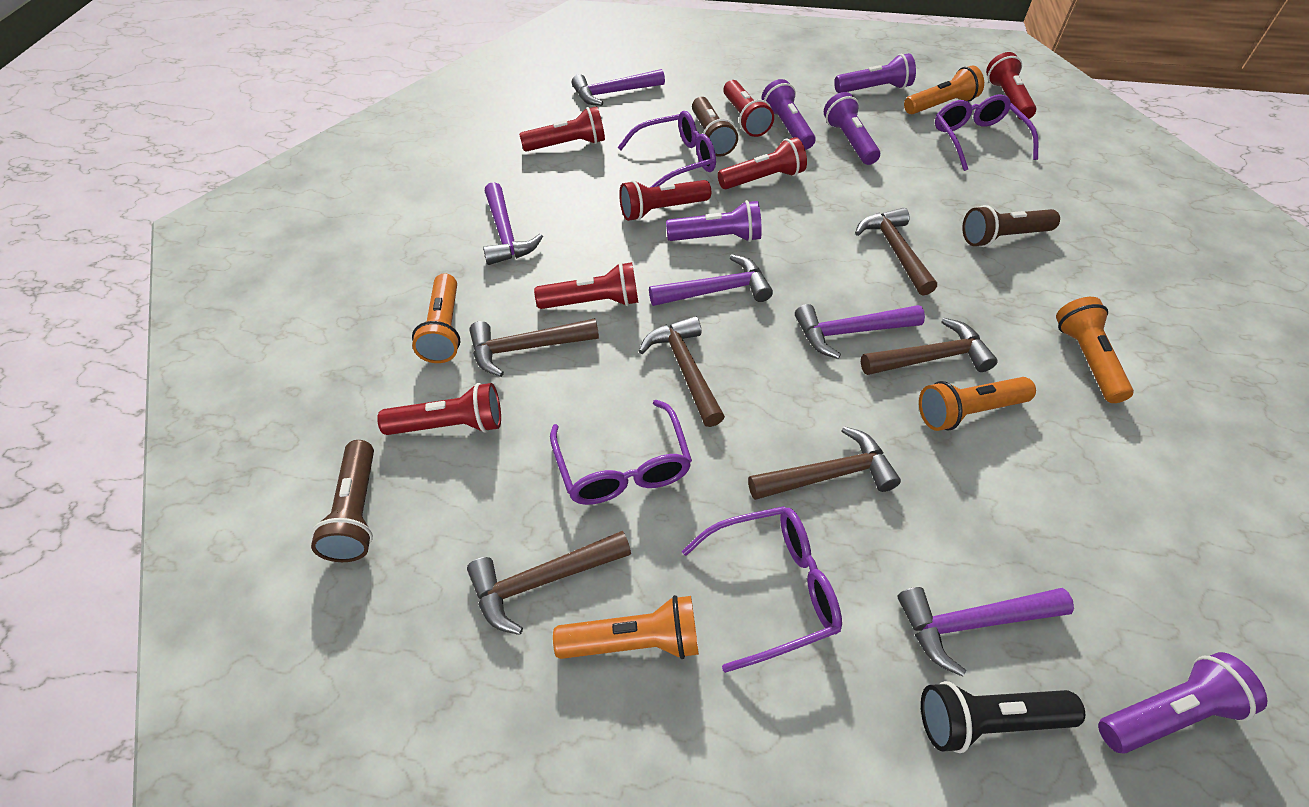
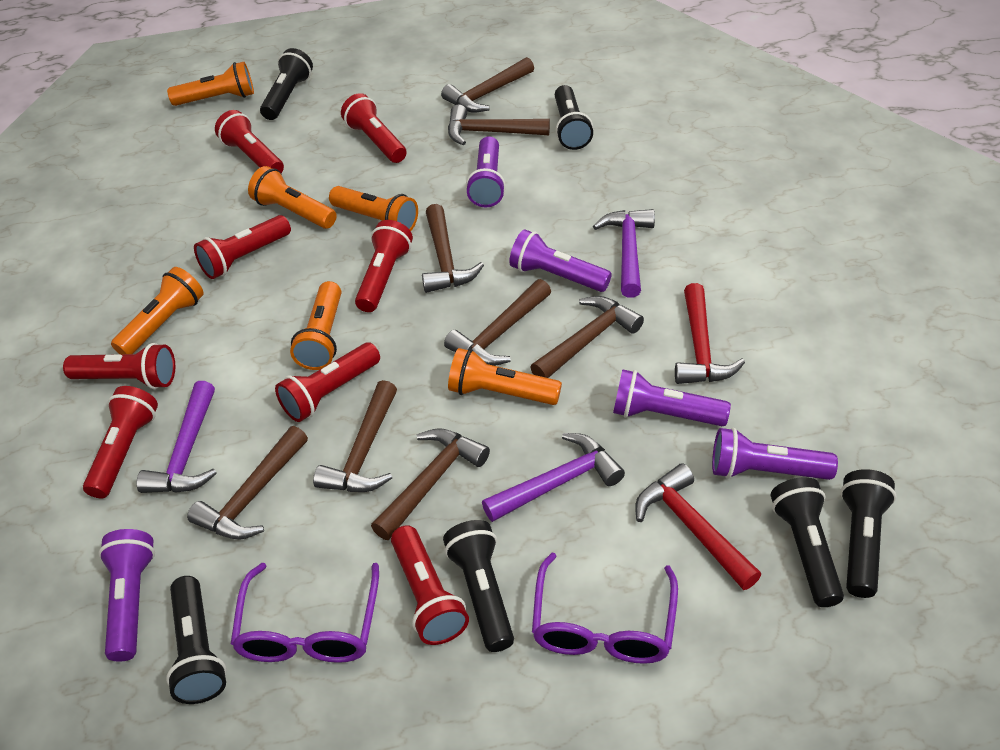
black flashlight: 1 -> 6
brown flashlight: 3 -> 0
brown hammer: 6 -> 8
orange flashlight: 5 -> 6
purple glasses: 4 -> 2
purple hammer: 5 -> 3
red flashlight: 7 -> 8
red hammer: 0 -> 2

